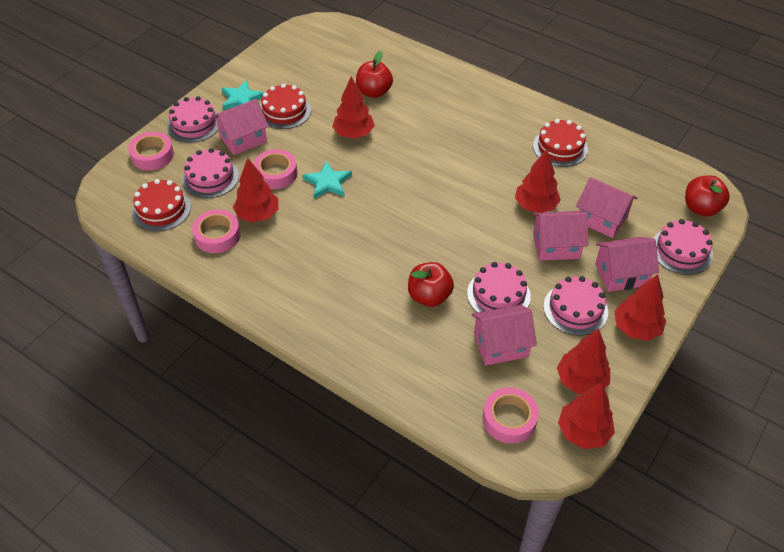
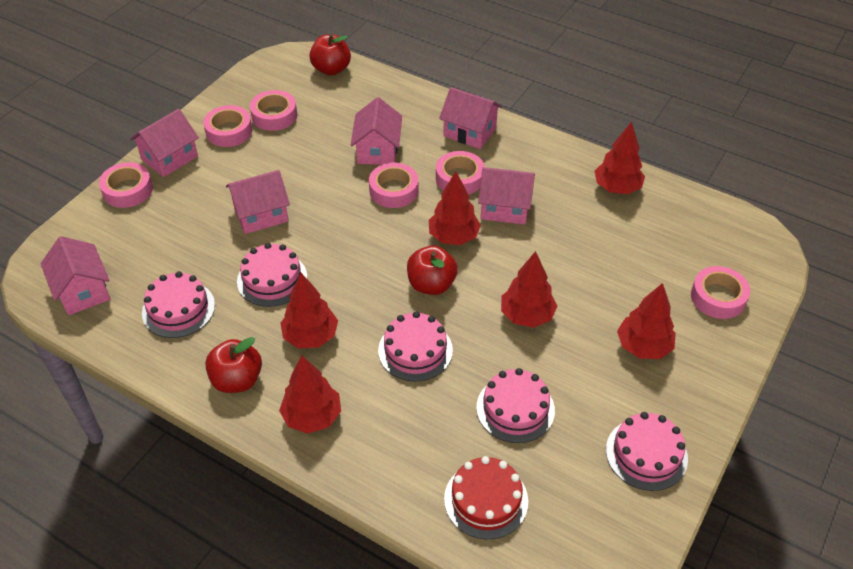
pink house: 5 -> 6
pink tape: 4 -> 6
red cake: 3 -> 1
turquoise star: 2 -> 0

